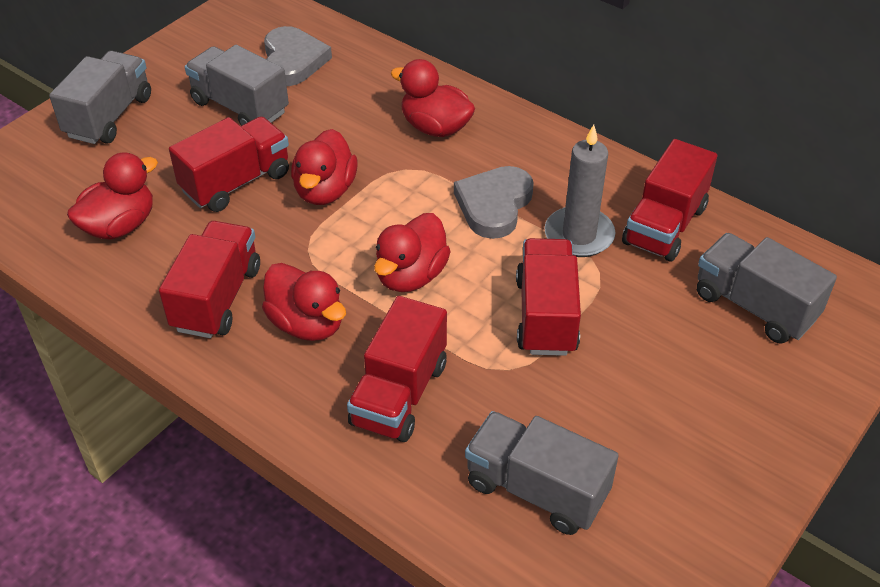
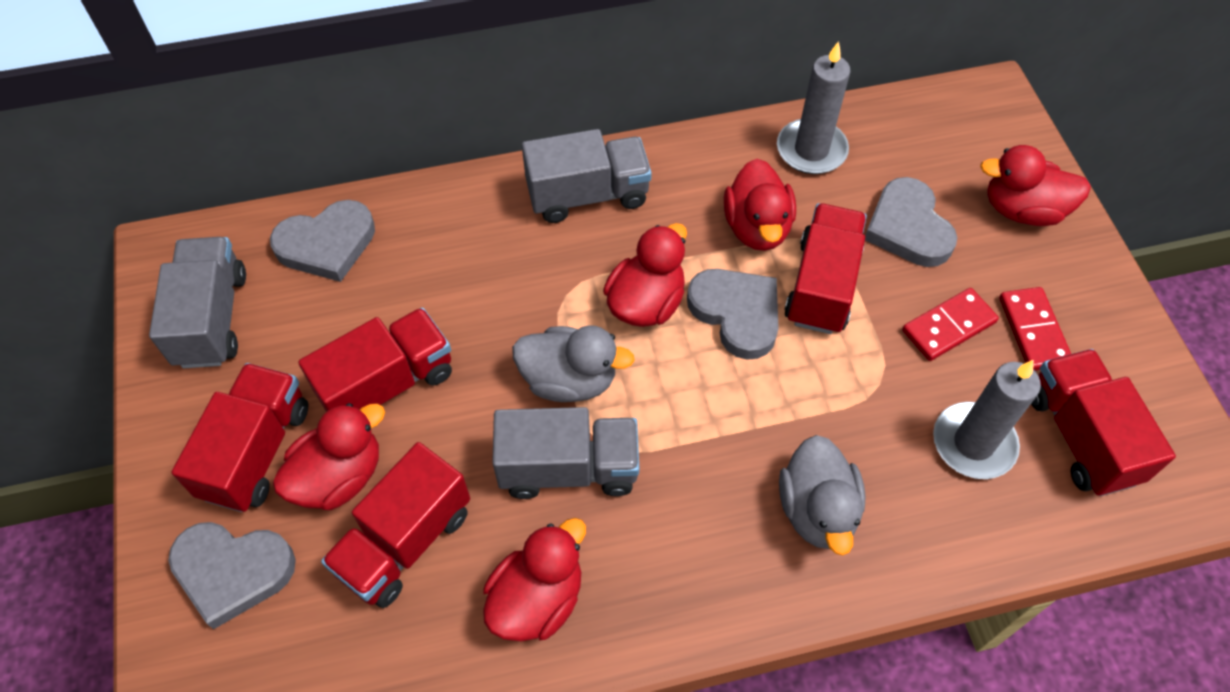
grey candle: 1 -> 2
grey duck: 0 -> 2
grey heart: 2 -> 4
grey truck: 4 -> 3
red domino: 0 -> 2

